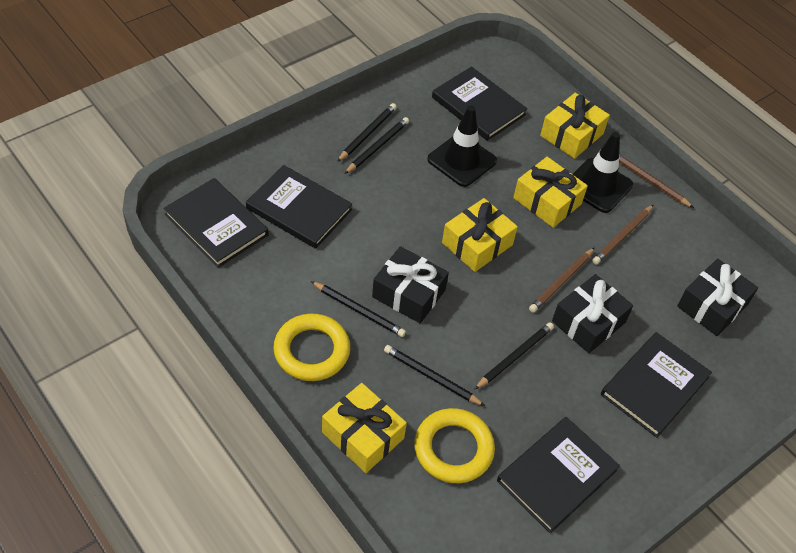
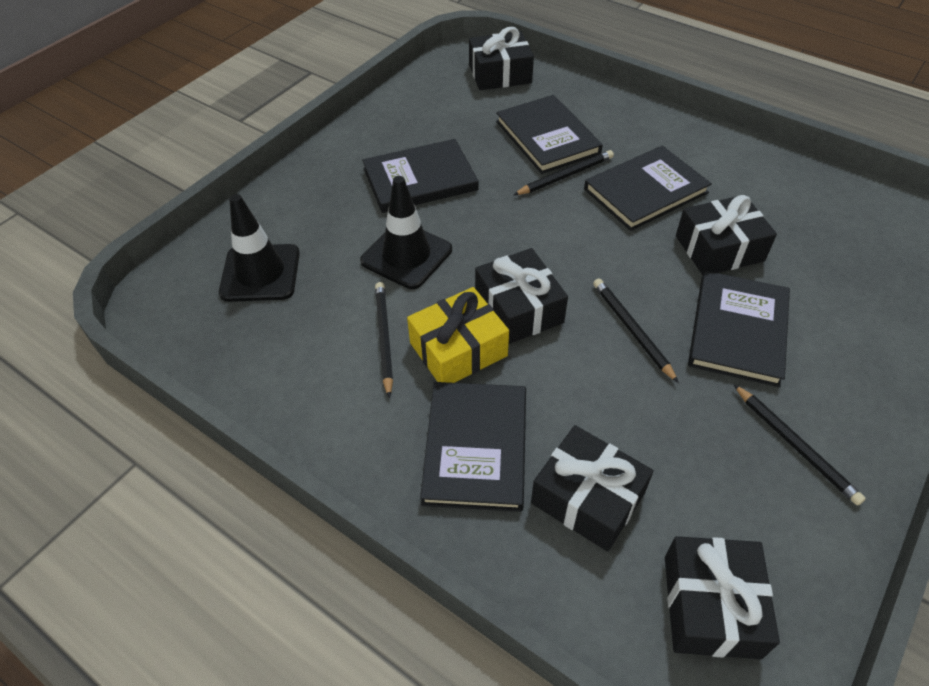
black gift: 3 -> 5
black pencil: 5 -> 4
brown pencil: 3 -> 0
yellow gift: 4 -> 1
yellow ring: 2 -> 0

